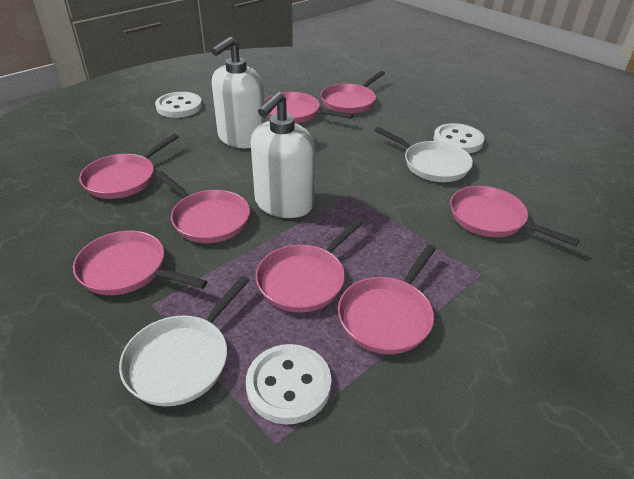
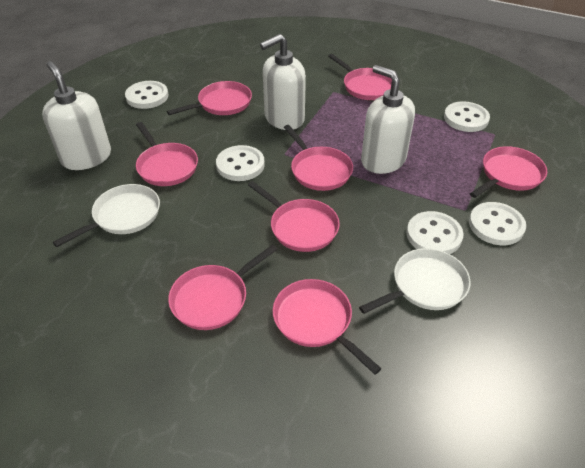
white button: 3 -> 5
white soap dispenser: 2 -> 3

